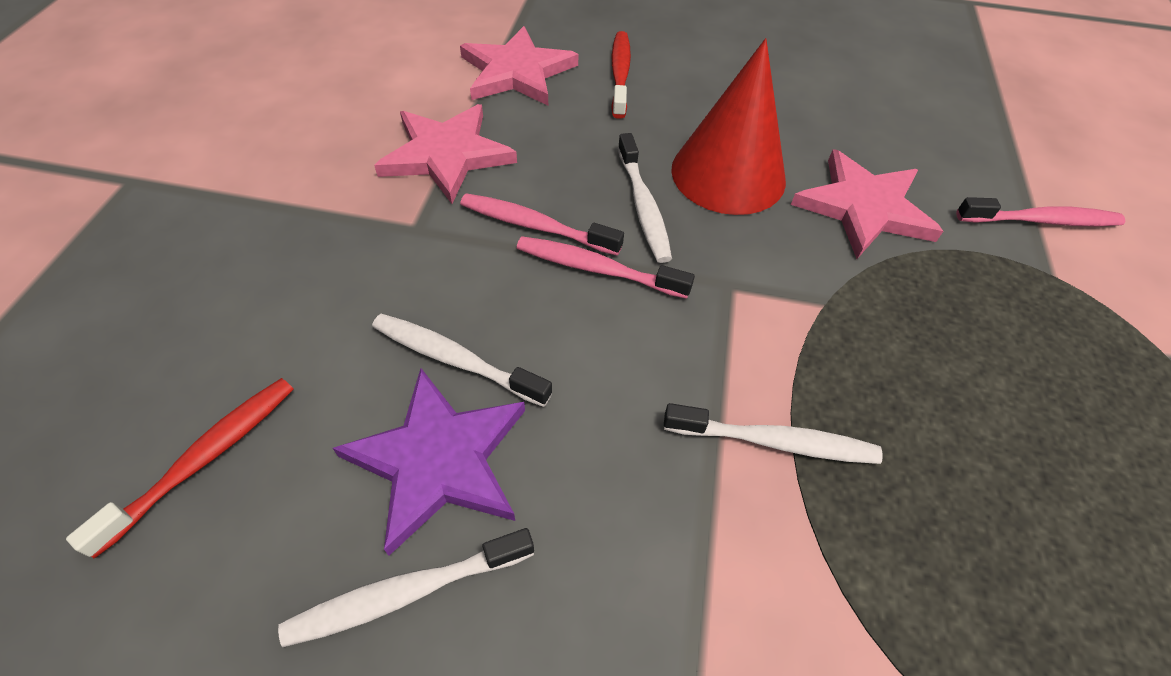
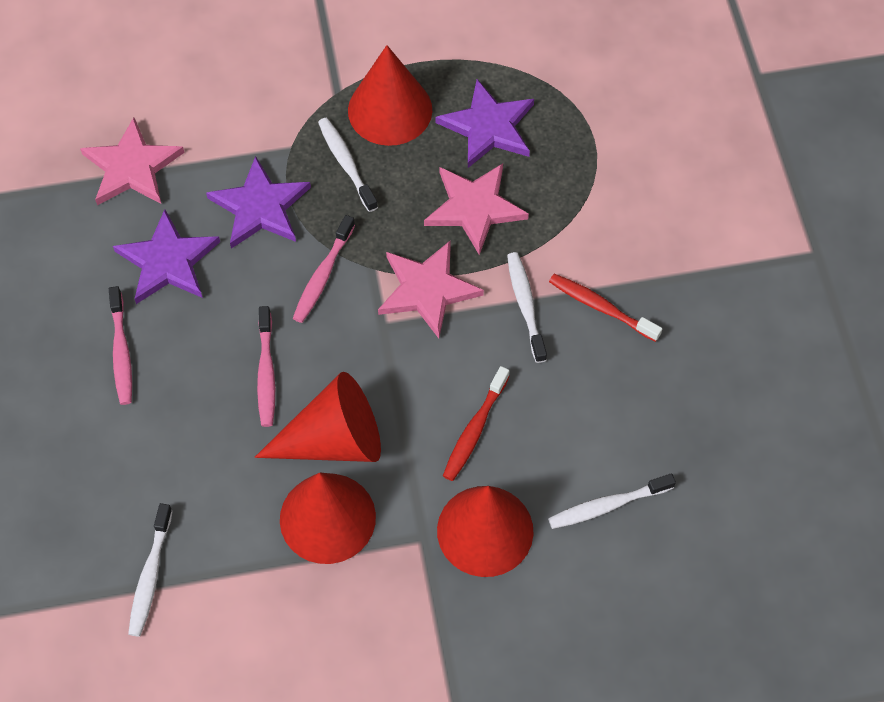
purple star: 1 -> 3
red cone: 1 -> 4

